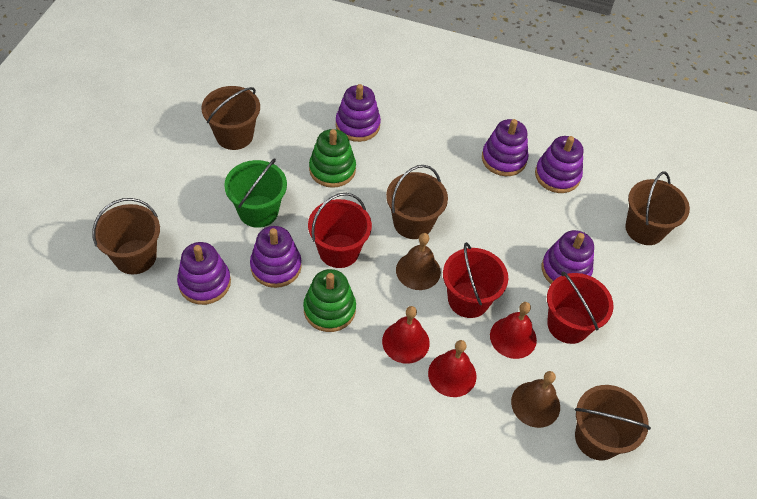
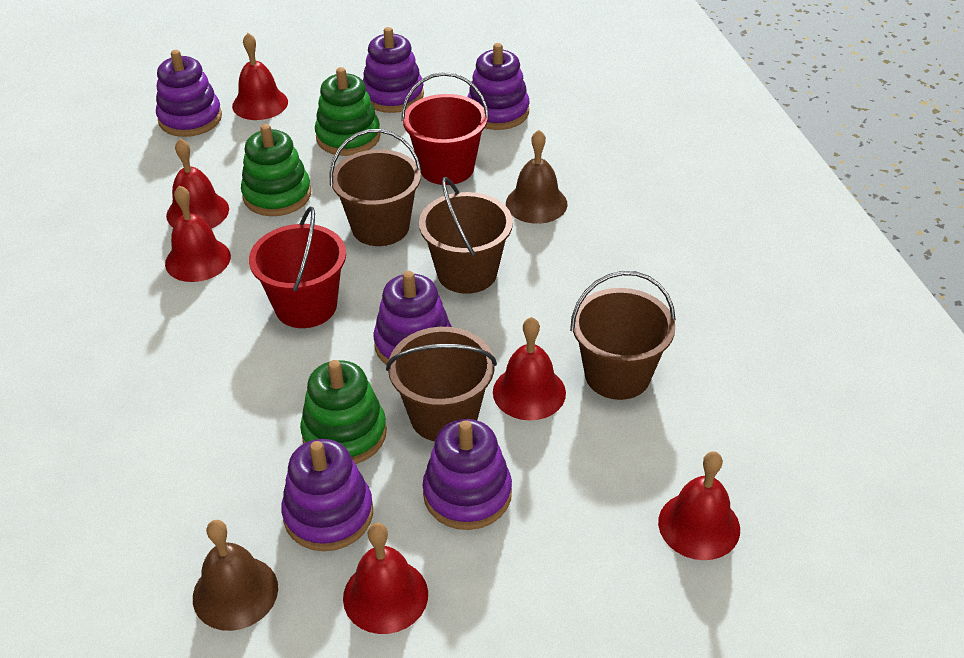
brown bucket: 5 -> 4
green bucket: 1 -> 0
green stacking toy: 2 -> 3
red bell: 3 -> 6
red bucket: 3 -> 2

